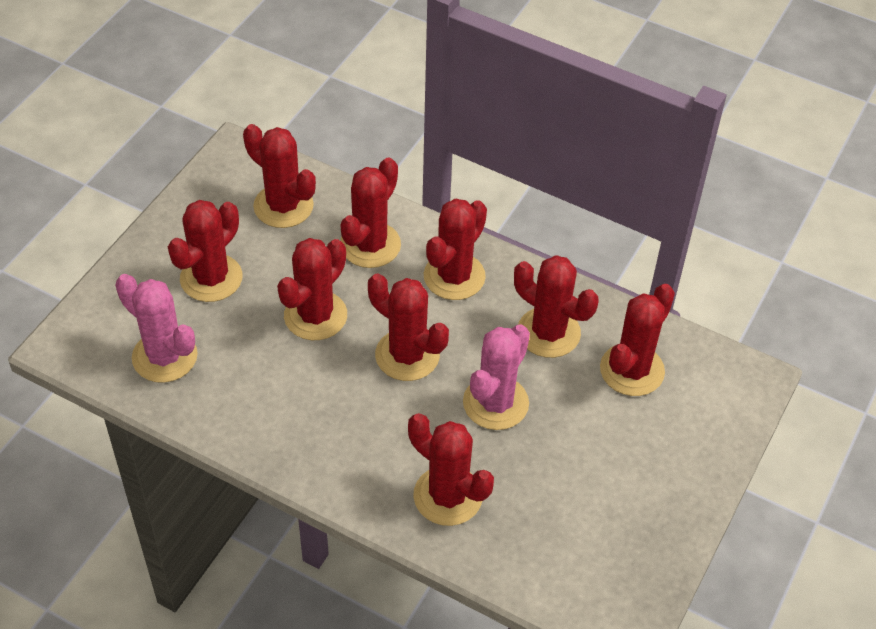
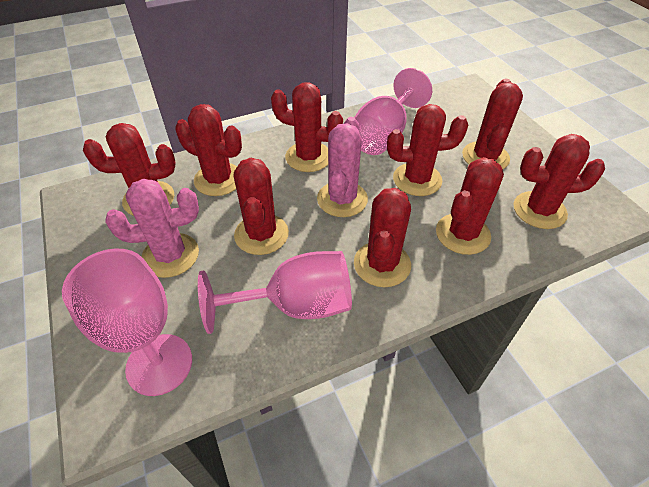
pink goblet: 0 -> 3

